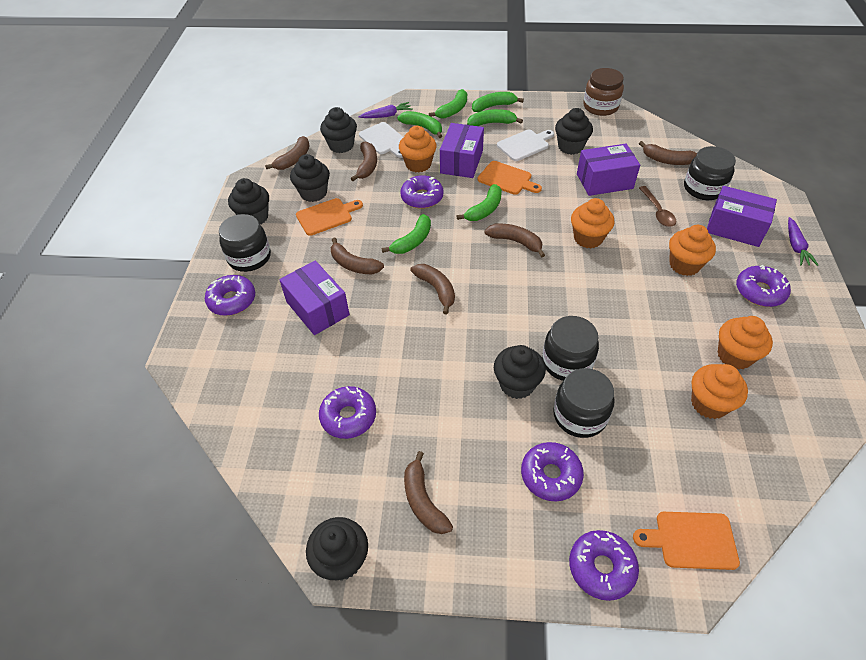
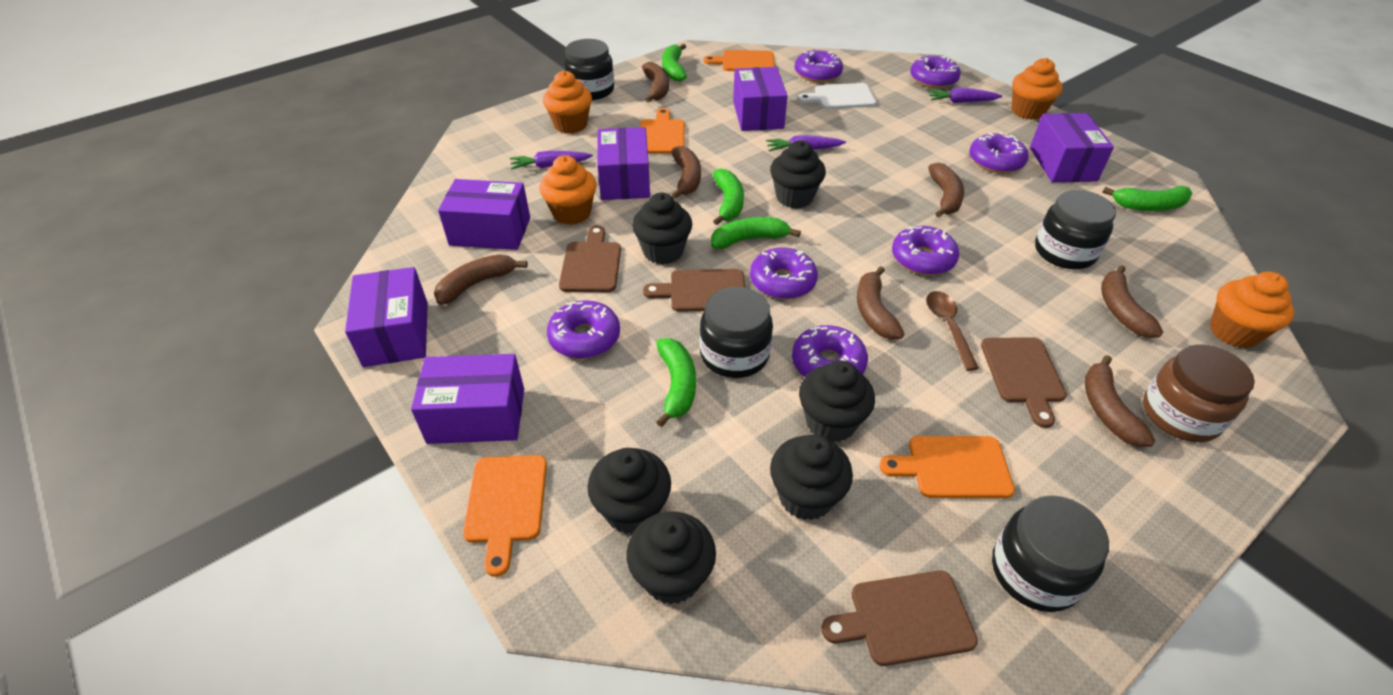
brown cutting board: 0 -> 4
green banana: 6 -> 5
orange cupcake: 5 -> 4
orange cutting board: 3 -> 4
purple box: 4 -> 6
purple carrot: 2 -> 3
purple donut: 6 -> 7
white cutting board: 2 -> 1

